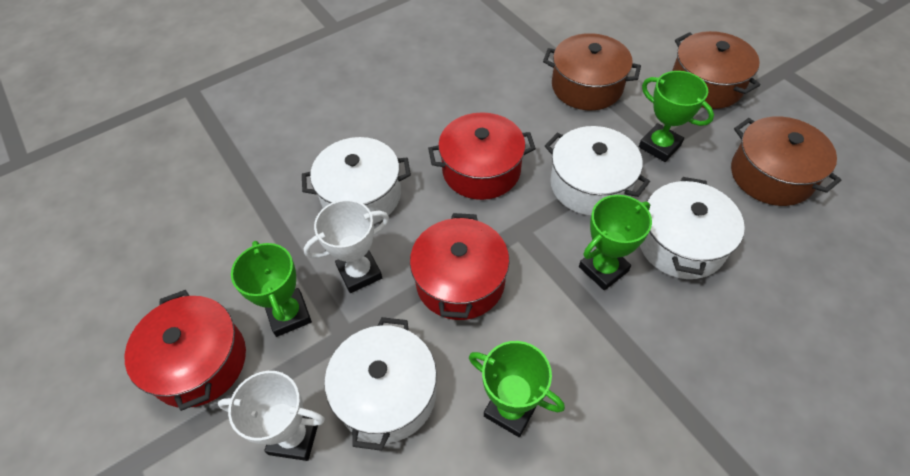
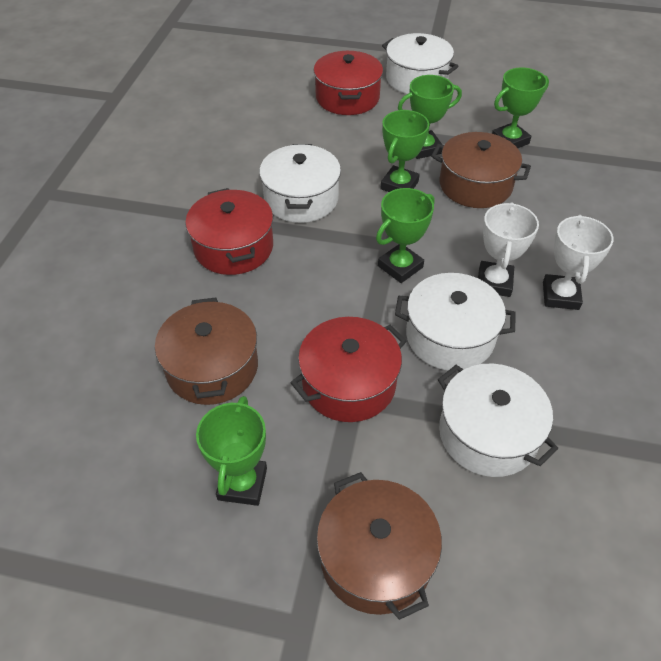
green trophy: 4 -> 5

